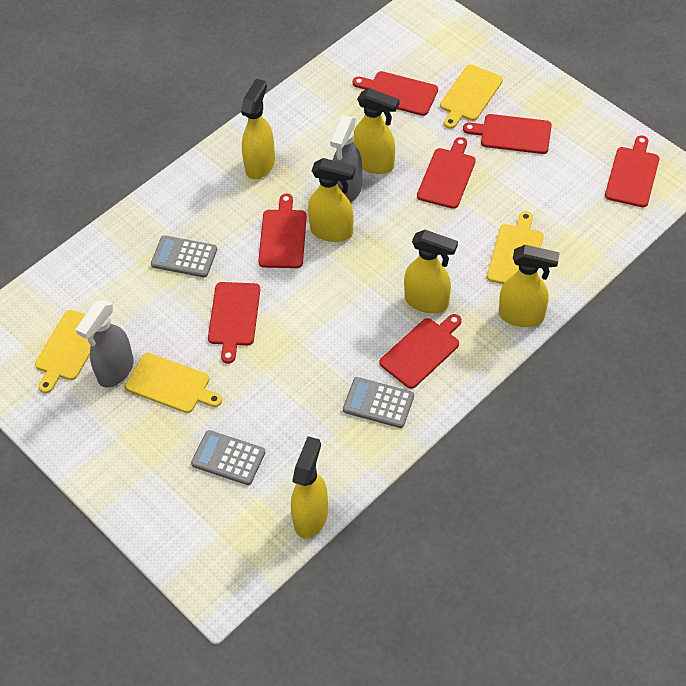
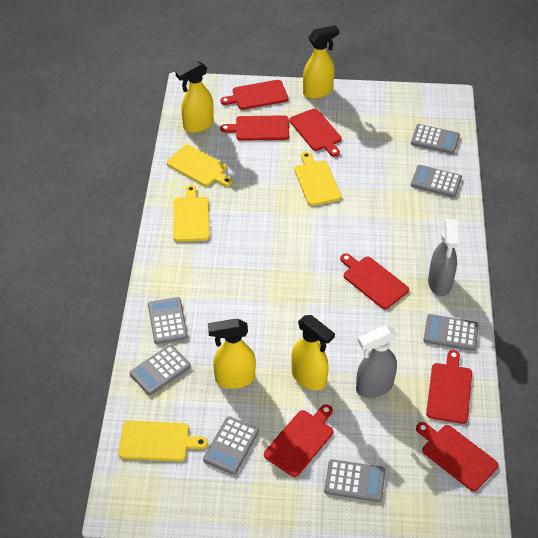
grey calculator: 3 -> 7
yellow spray bottle: 6 -> 4

